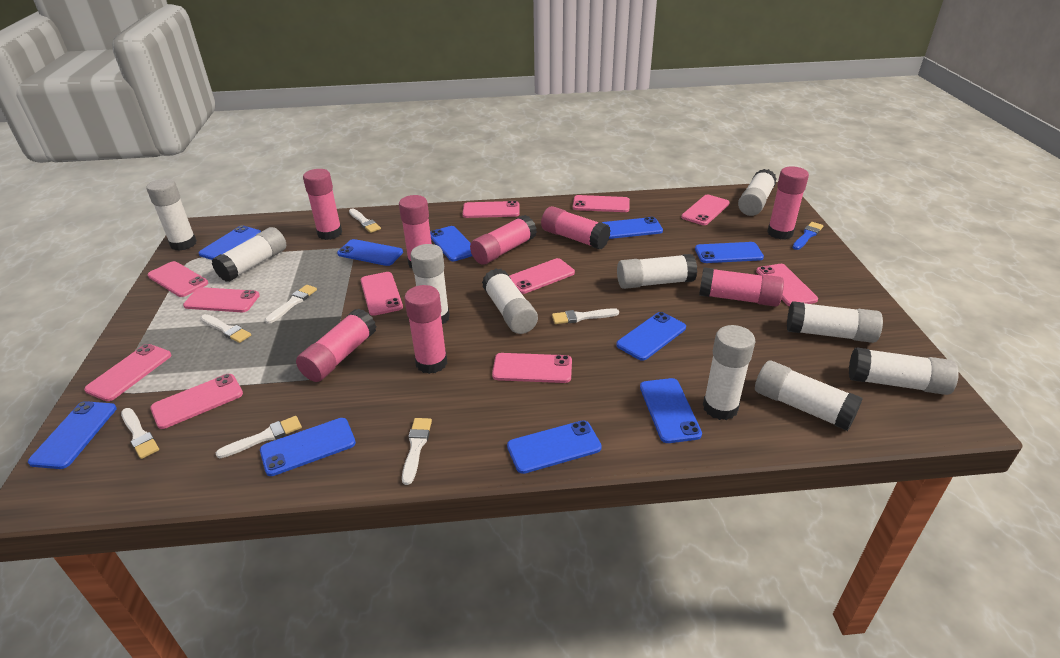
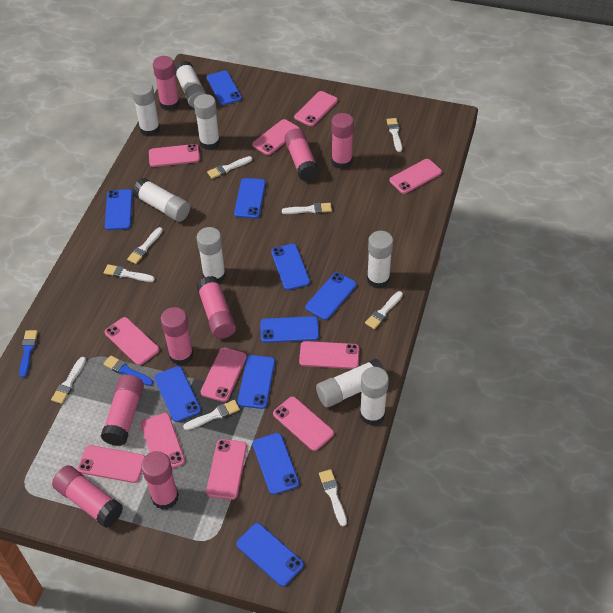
blue brush: 1 -> 2
white brush: 7 -> 9
white glue stick: 10 -> 8

